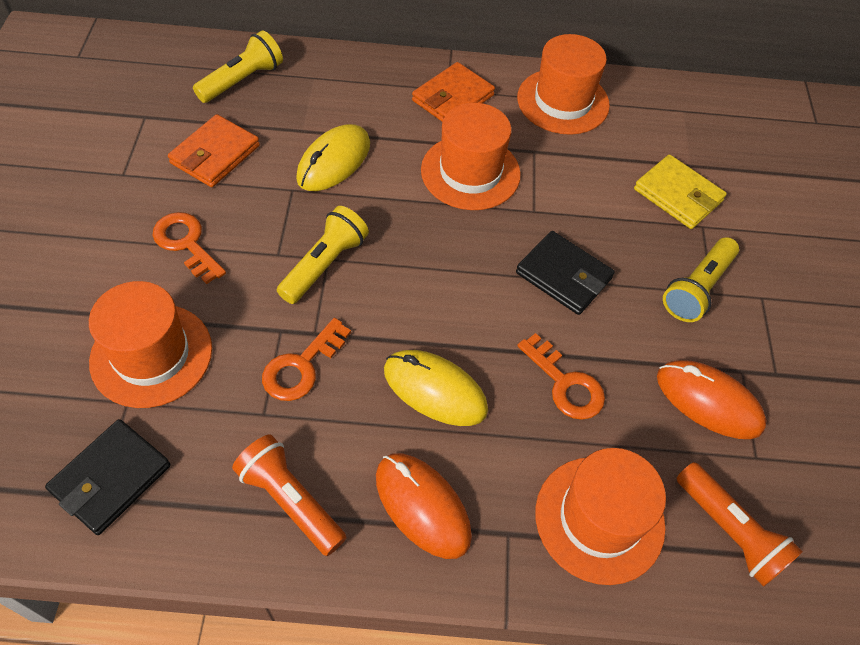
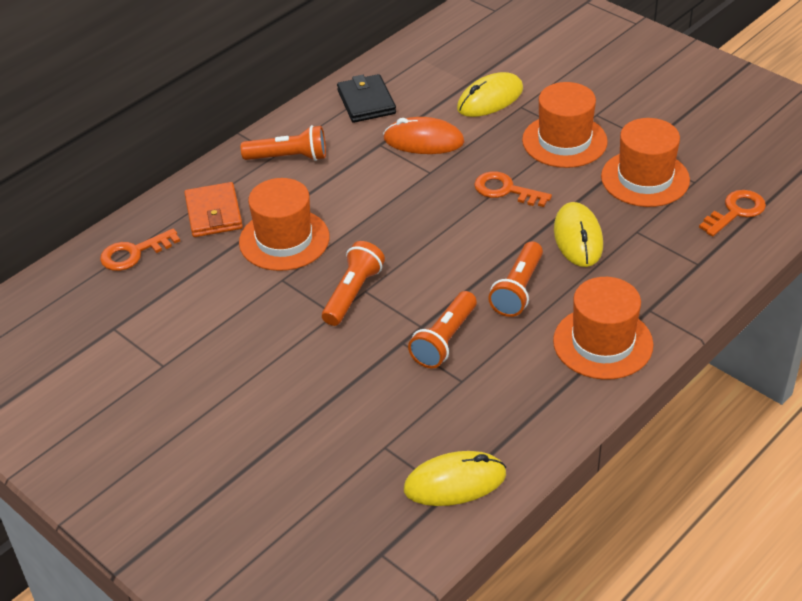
black wallet: 2 -> 1
orange flashlight: 2 -> 4
orange mouse: 2 -> 1
orange wallet: 2 -> 1
yellow flashlight: 3 -> 0
yellow mouse: 2 -> 3
yellow wallet: 1 -> 0

